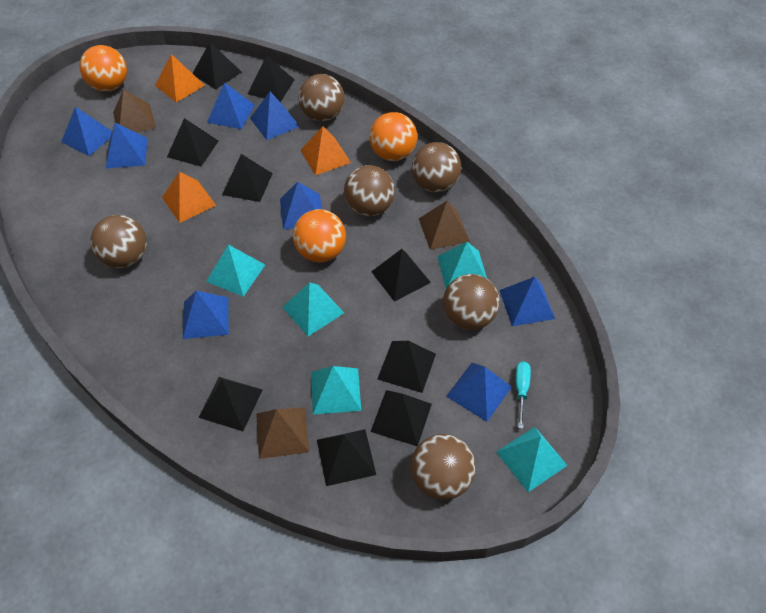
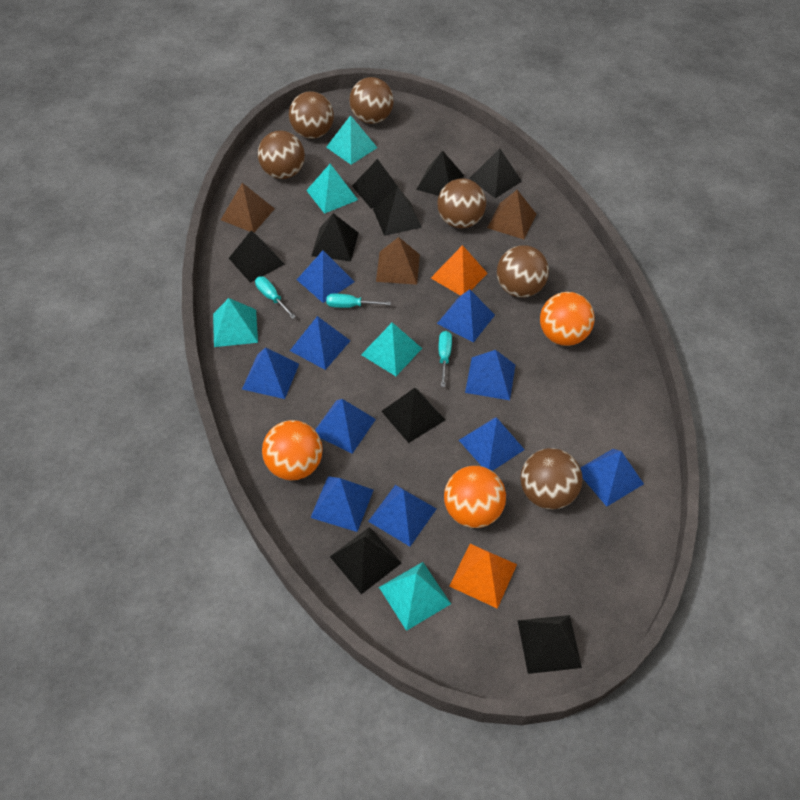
blue pyramid: 8 -> 10
orange pyramid: 3 -> 2
turquoise screwdriver: 1 -> 3

